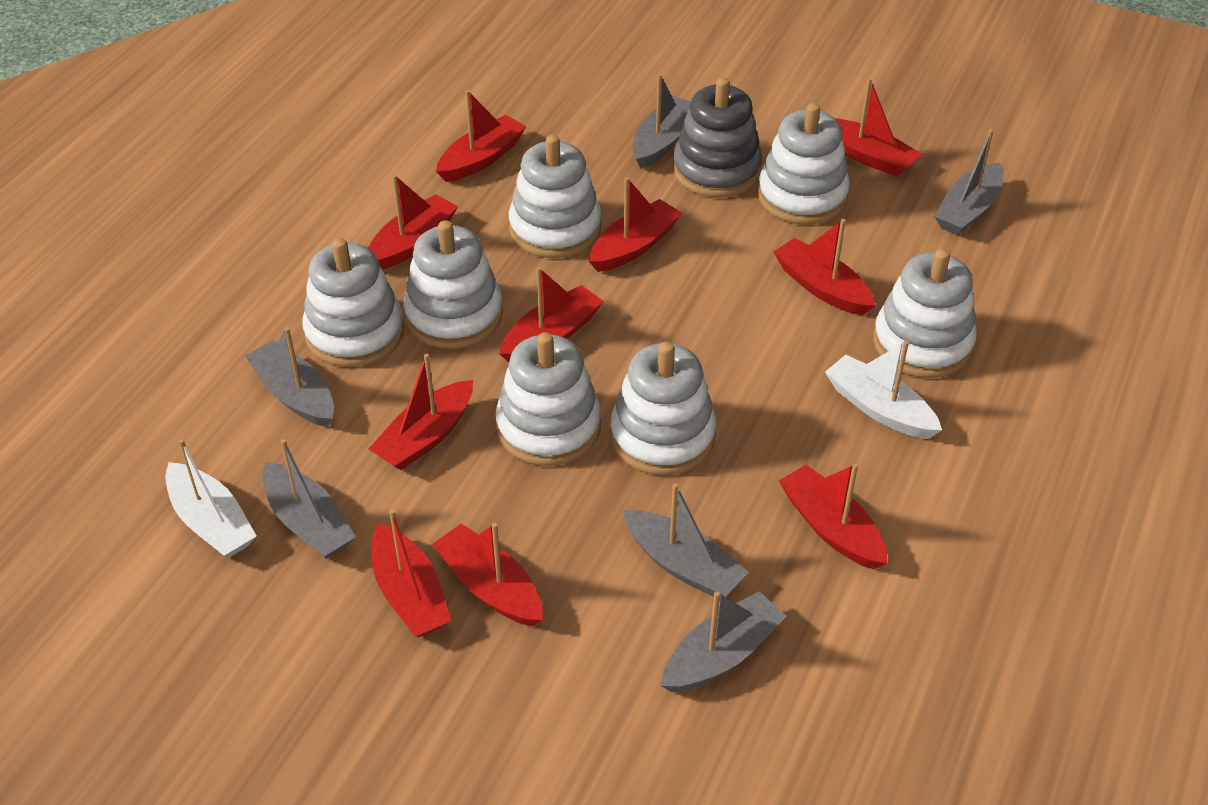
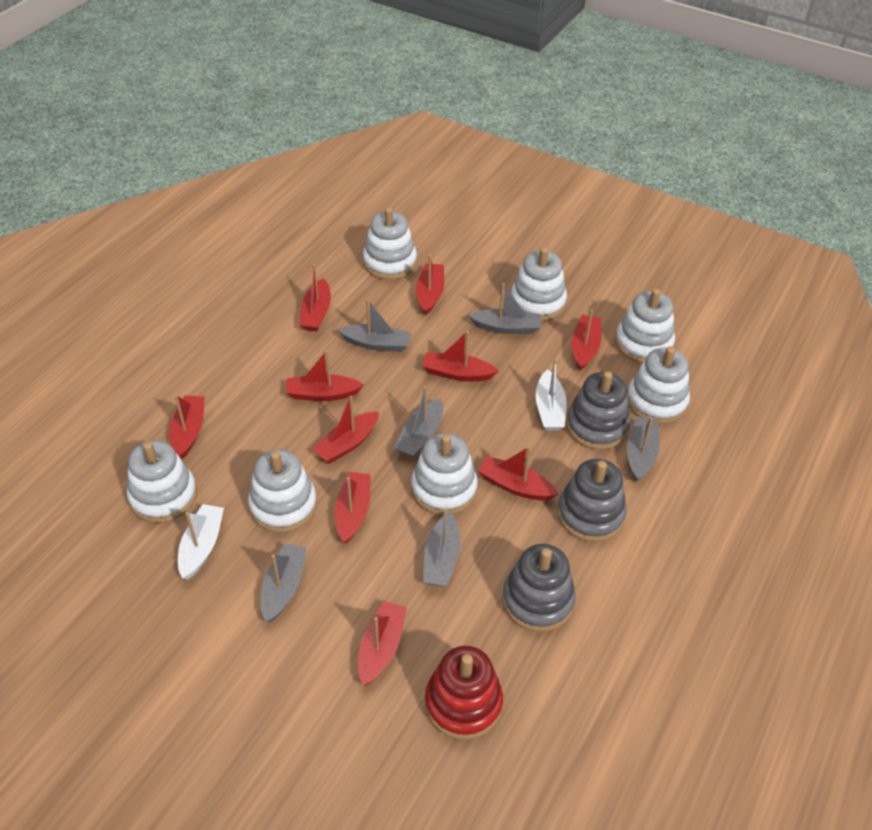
grey stacking toy: 1 -> 3
red stacking toy: 0 -> 1

